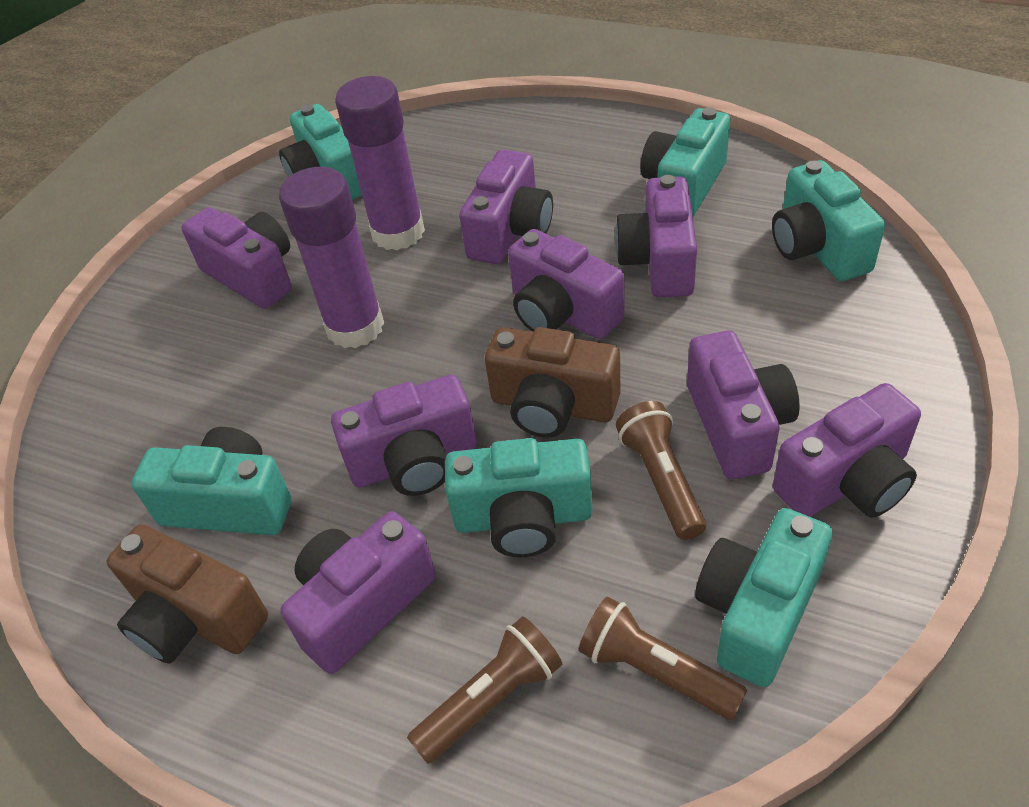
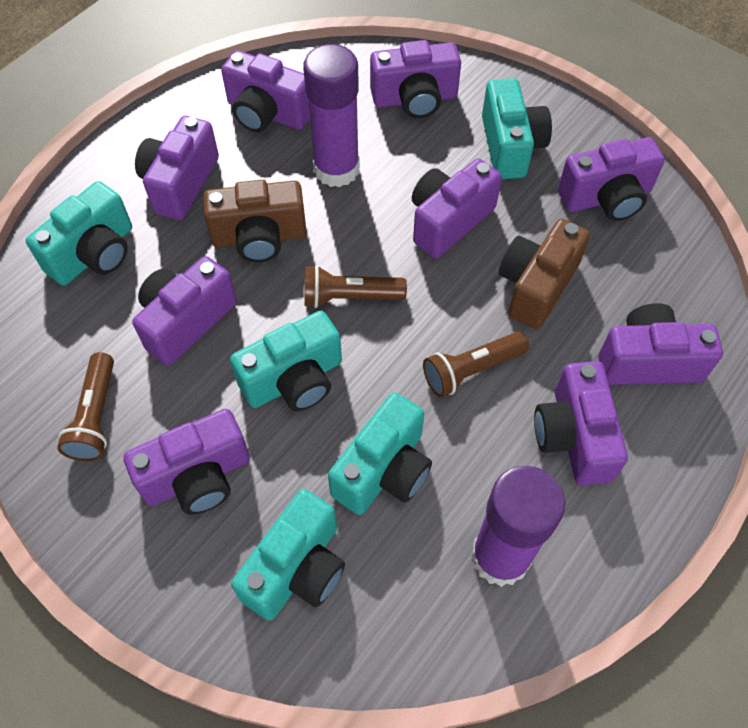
purple camera: 8 -> 9
turquoise camera: 6 -> 5

